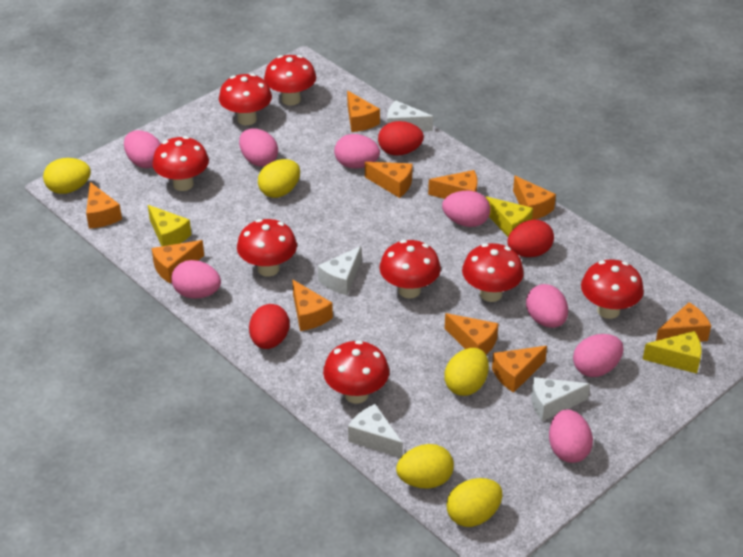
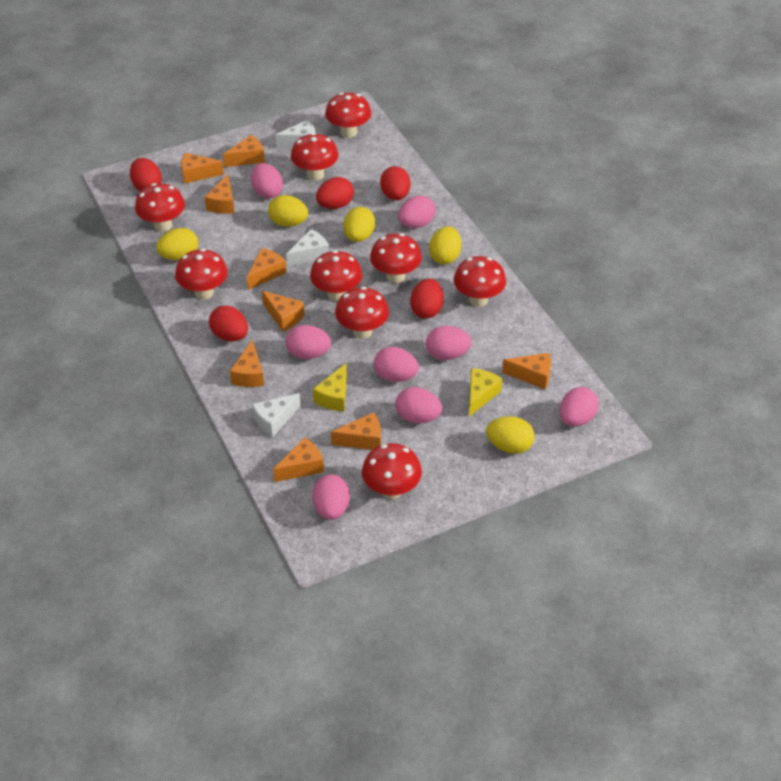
orange cheese: 10 -> 9
red egg: 3 -> 5
red mushroom: 8 -> 9
white cheese: 4 -> 3
yellow cheese: 3 -> 2

